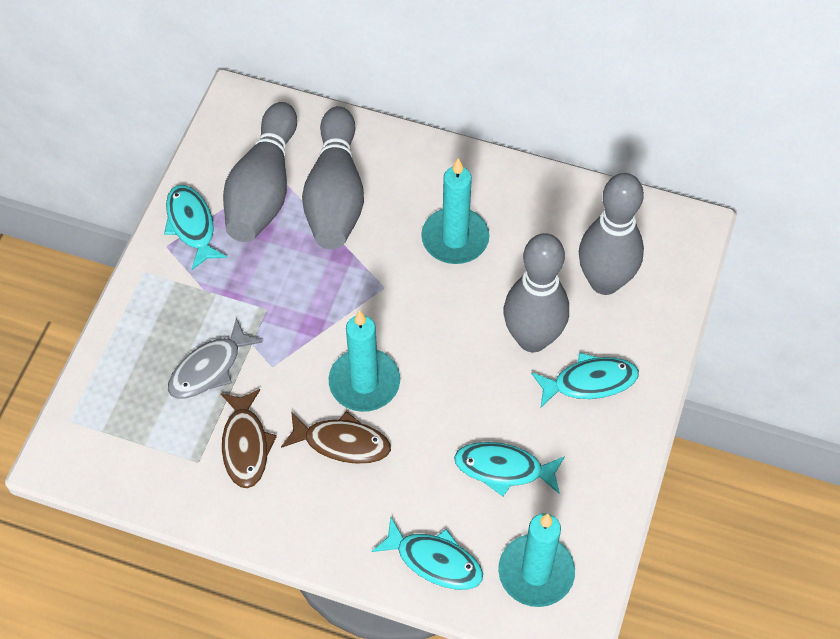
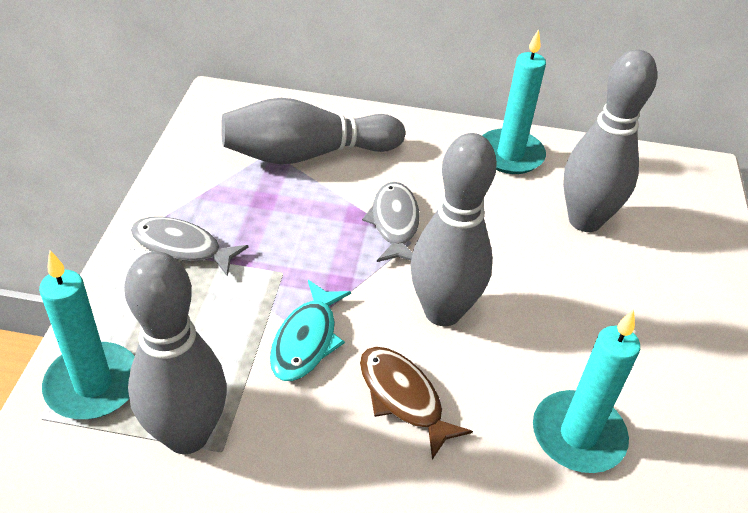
brown fish: 2 -> 1
grey fish: 1 -> 2
turquoise fish: 4 -> 1

